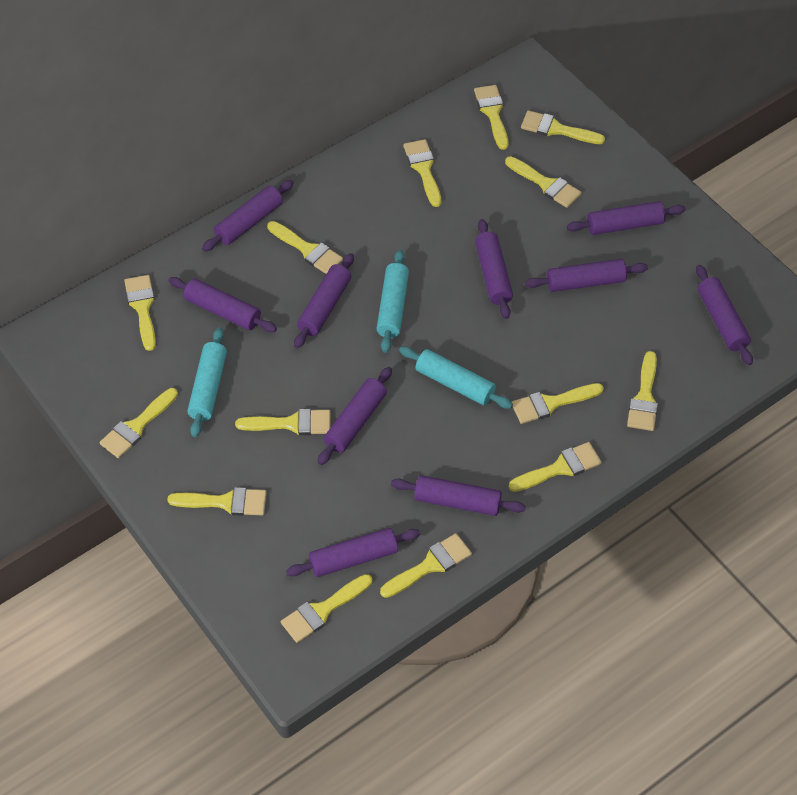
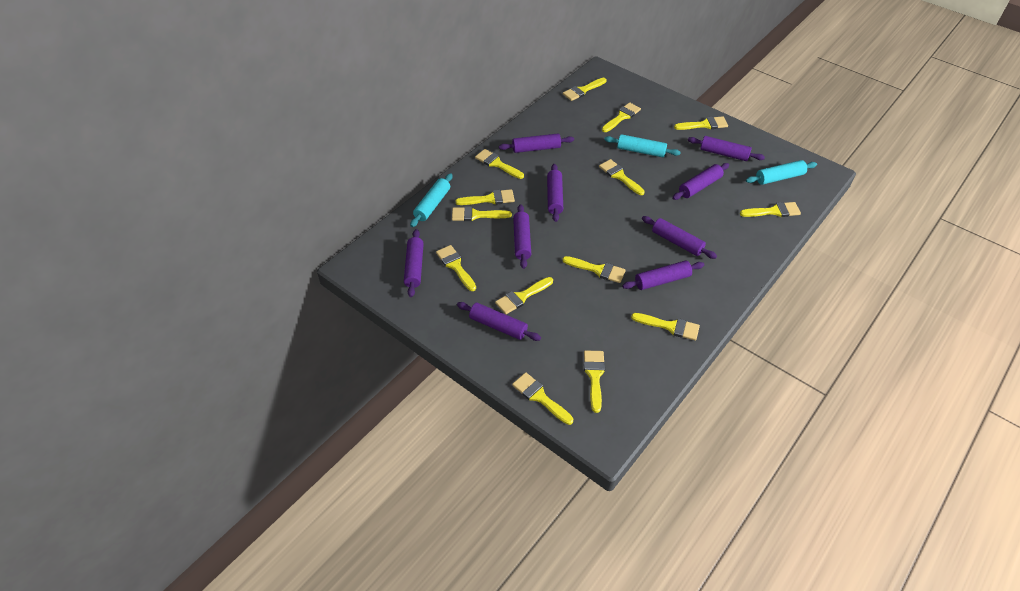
purple rolling pin: 10 -> 9

